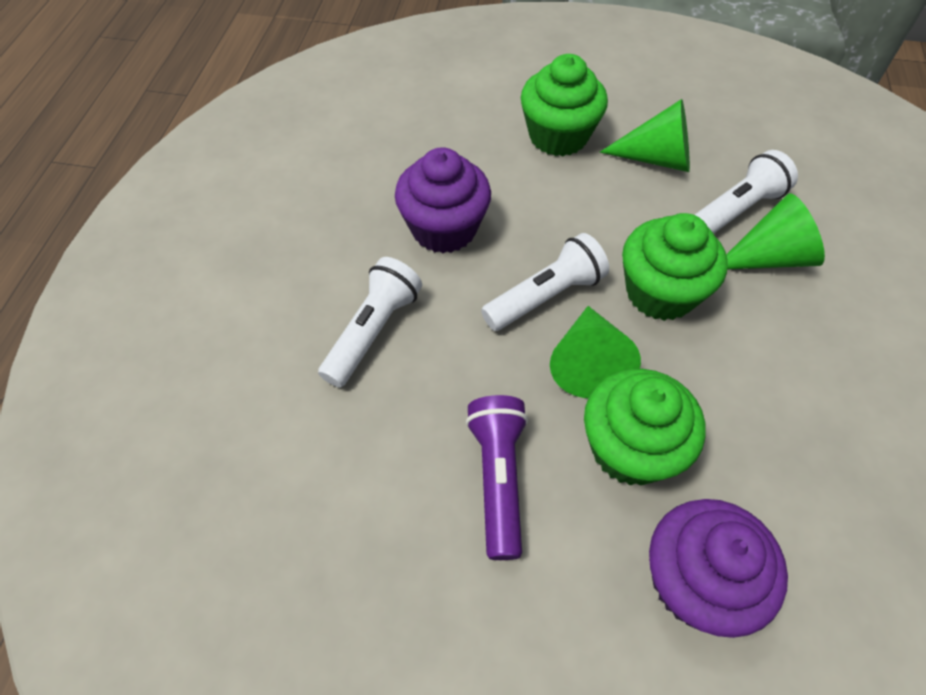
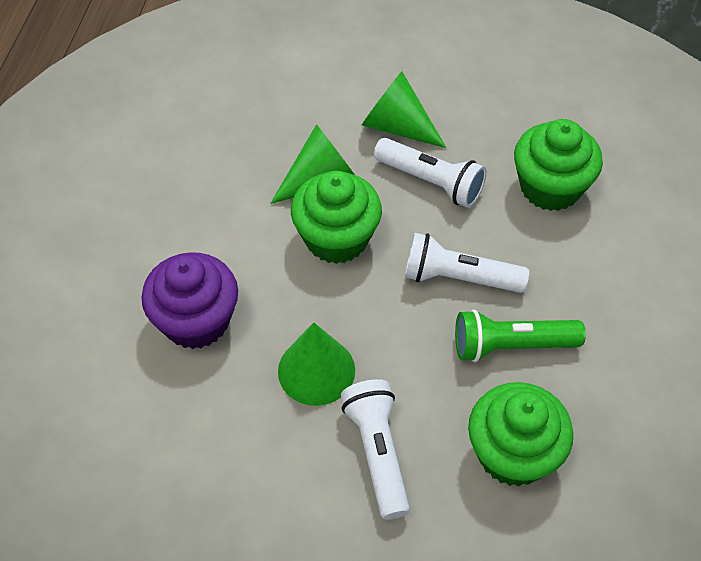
green flashlight: 0 -> 1
purple cupcake: 2 -> 1
purple flashlight: 1 -> 0

